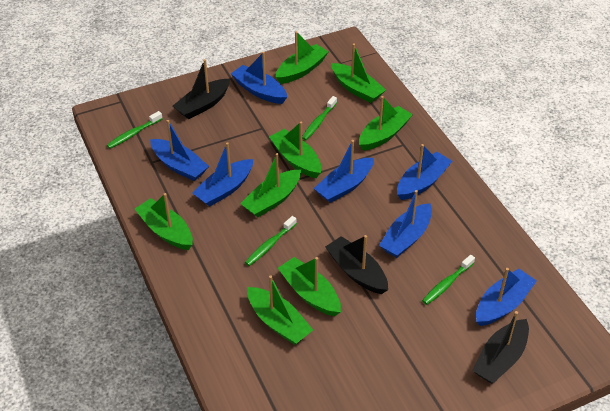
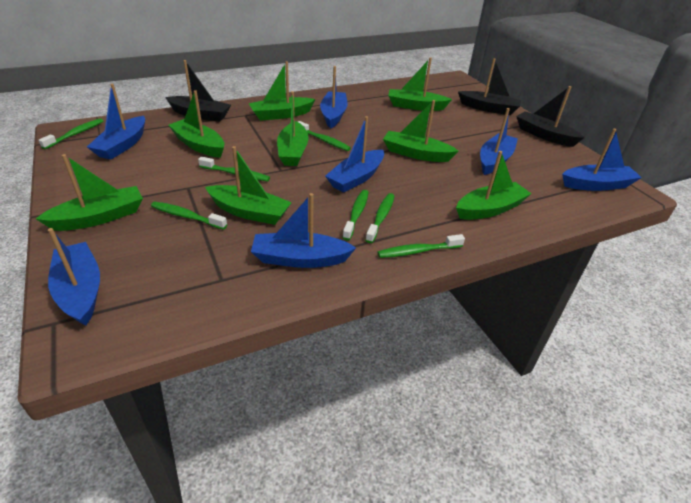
green toothbrush: 4 -> 7

